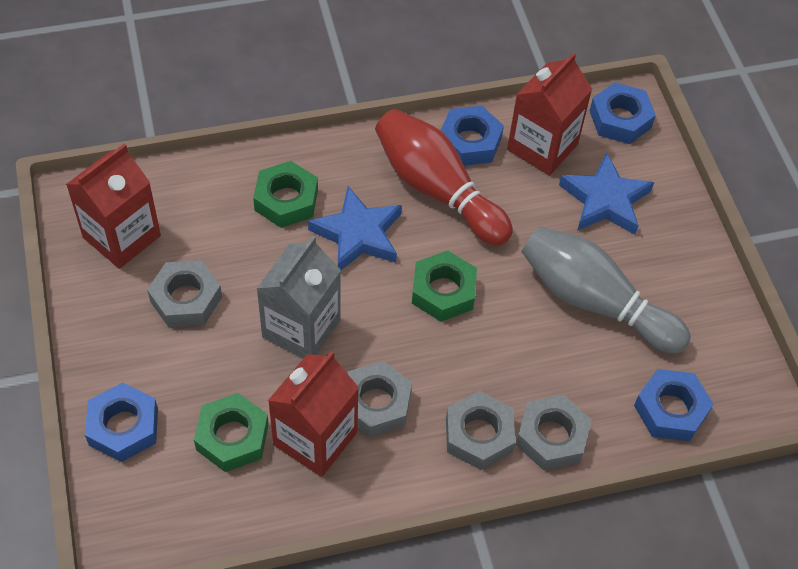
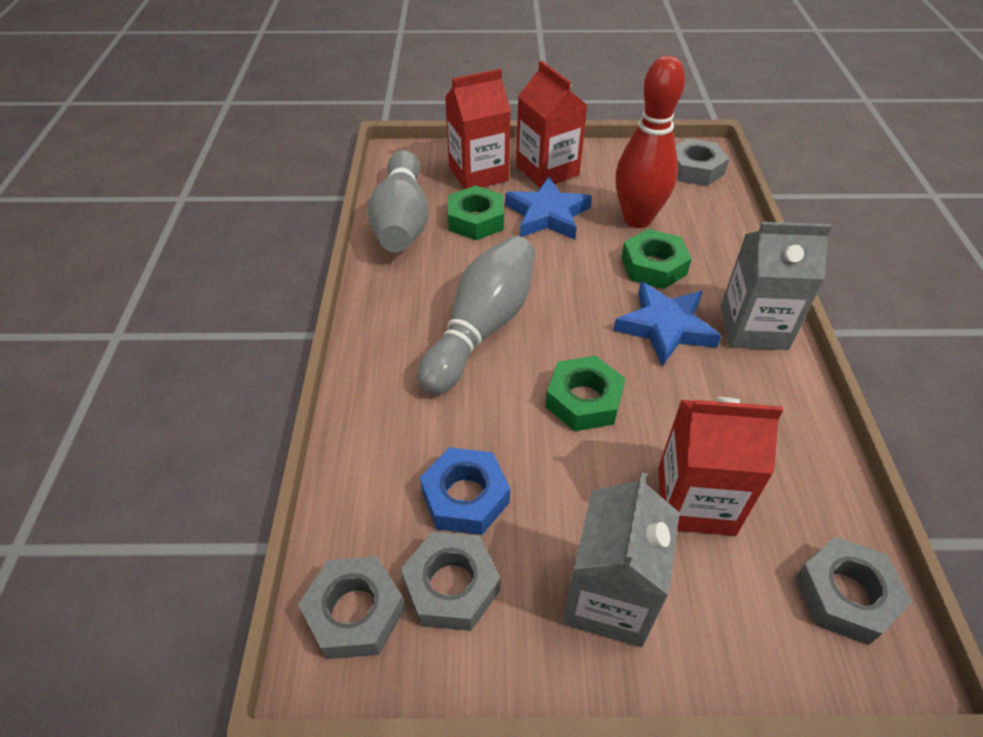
blue nut: 4 -> 1
grey bowling pin: 1 -> 2
grey carton: 1 -> 2

